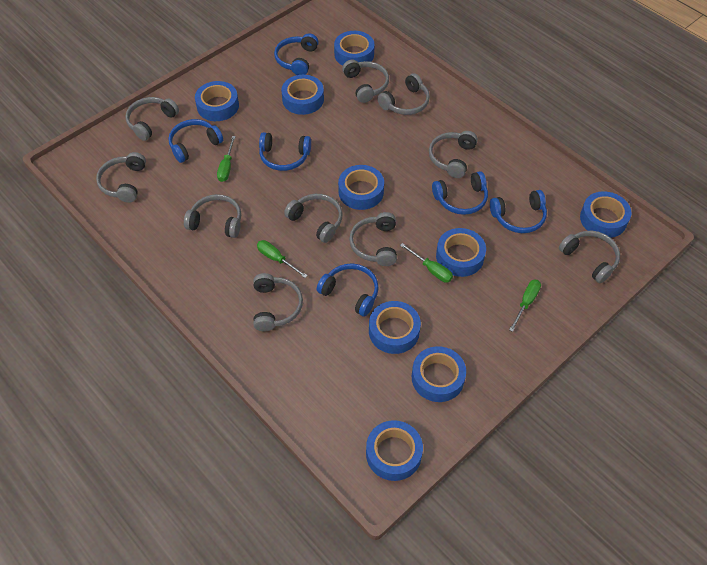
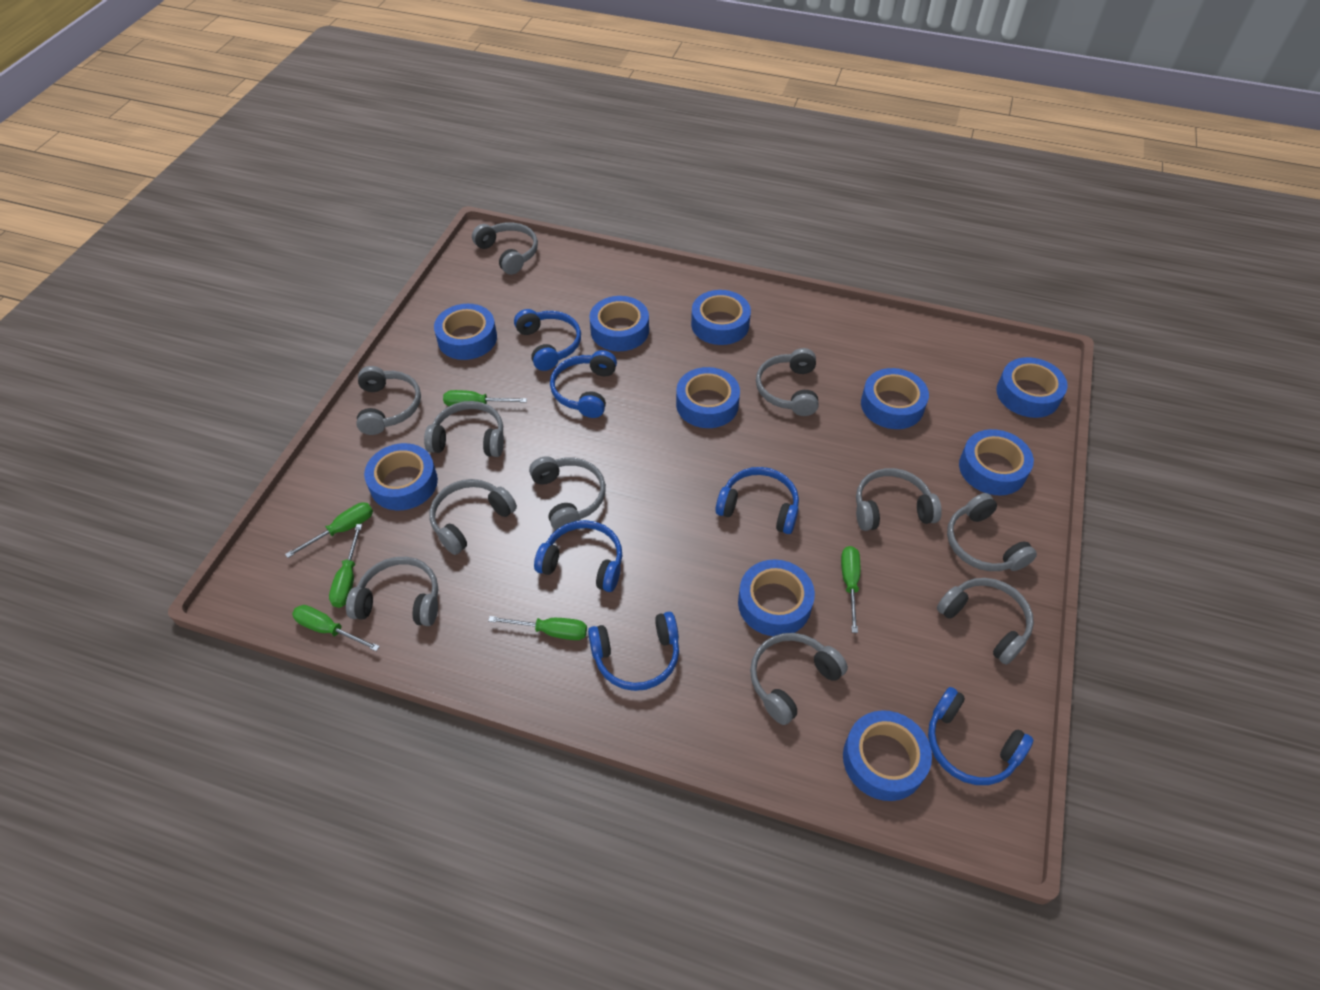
blue tape: 9 -> 10
green screwdriver: 4 -> 6
grey headphones: 10 -> 11

